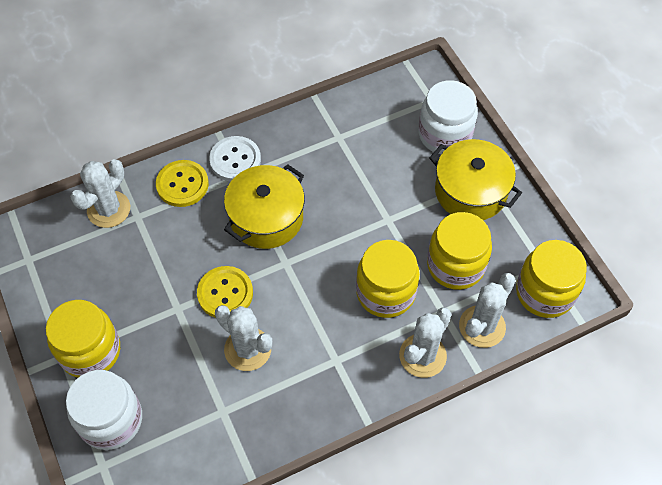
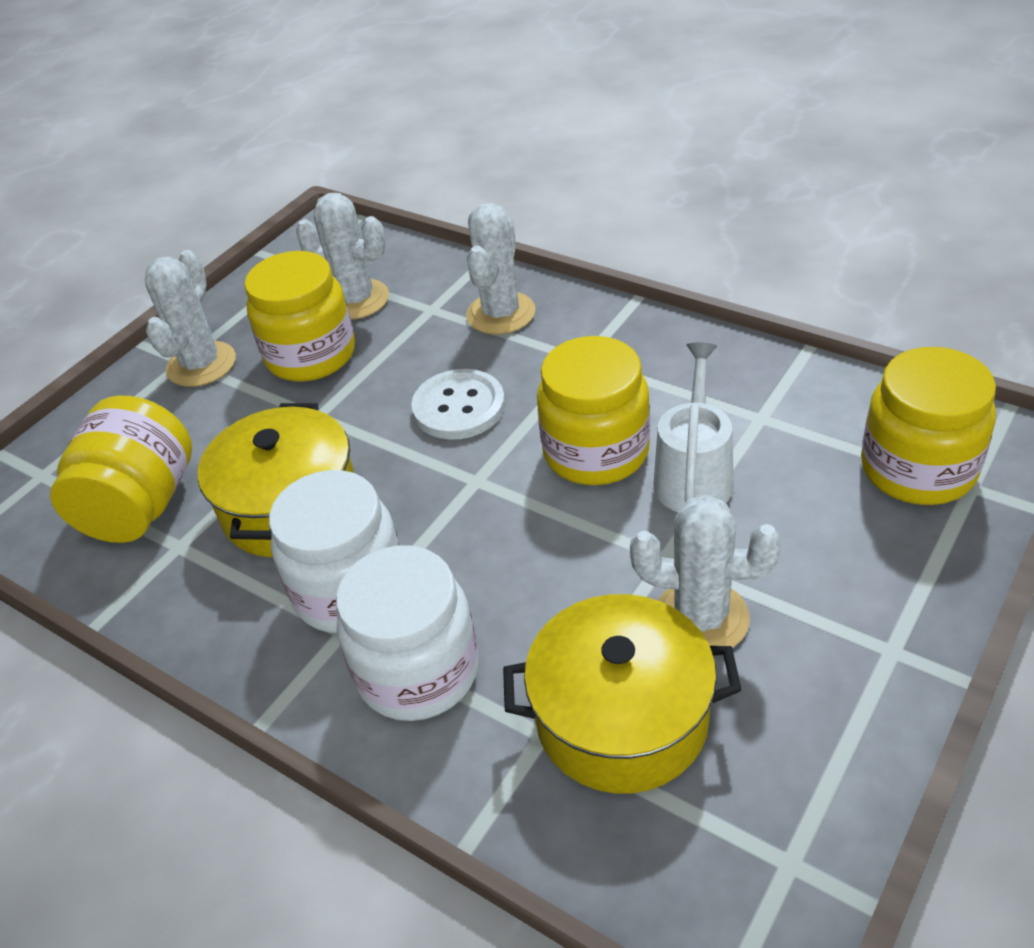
white watering can: 0 -> 1
yellow button: 2 -> 0

